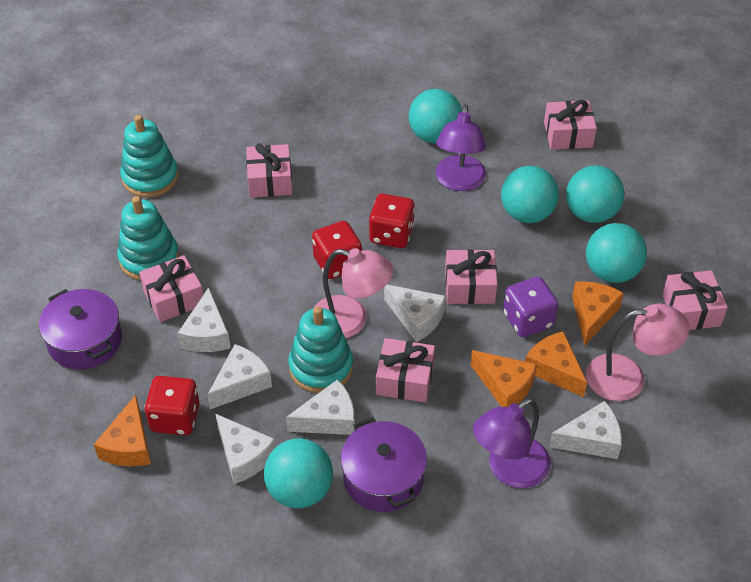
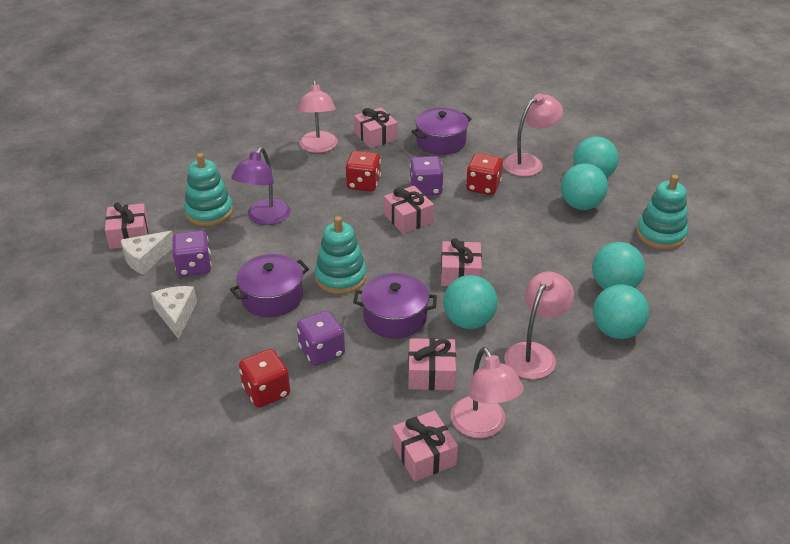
orange cheese: 4 -> 0
pink lamp: 2 -> 4
purple dice: 1 -> 3
purple lamp: 2 -> 1
purple pot: 2 -> 3
white cheese: 6 -> 2

